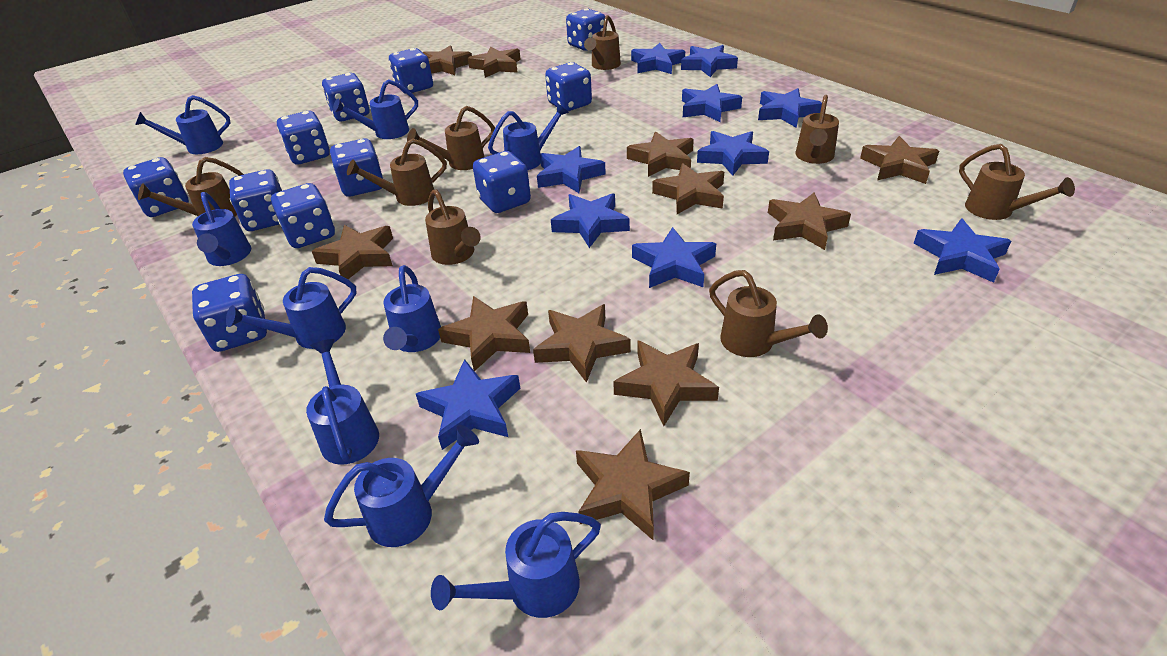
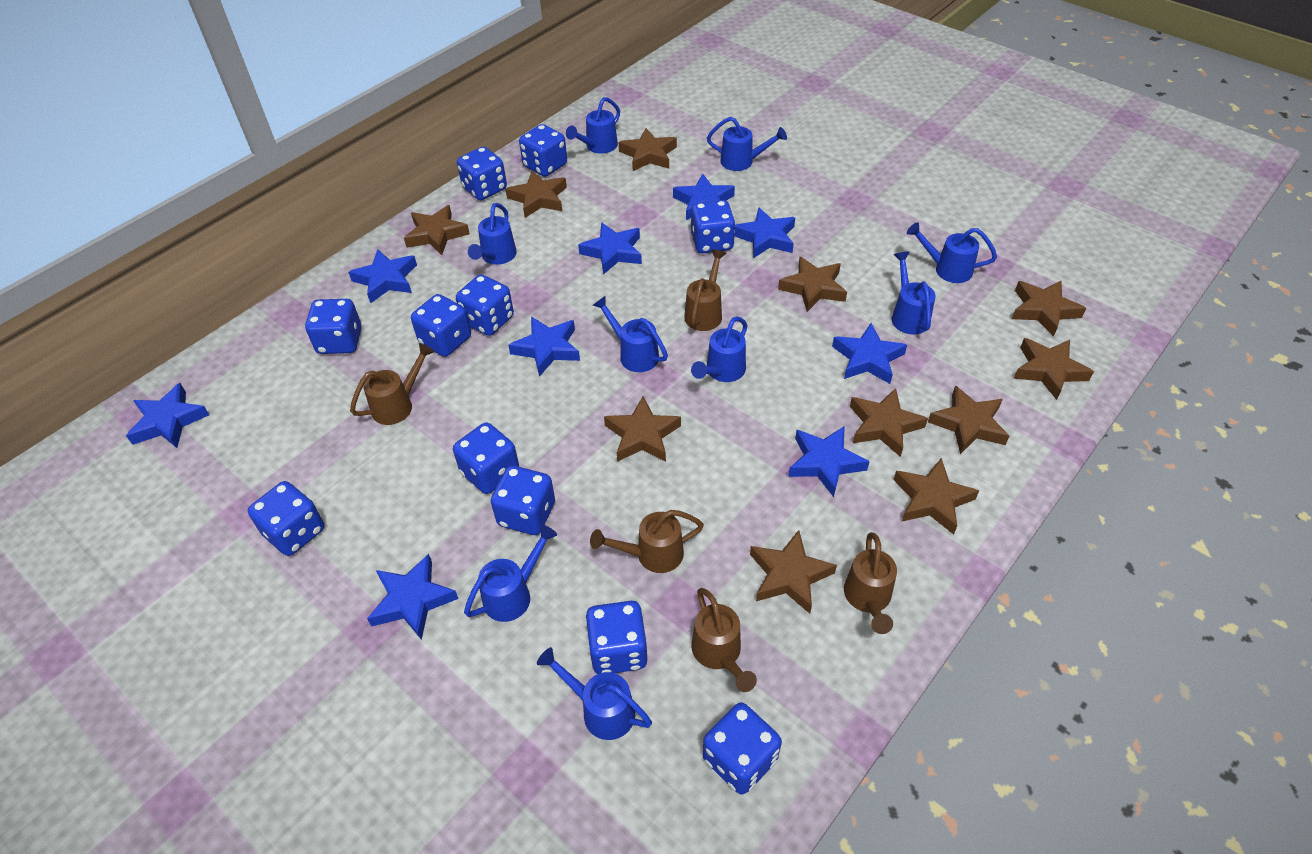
blue star: 10 -> 9
brown watering can: 8 -> 5

